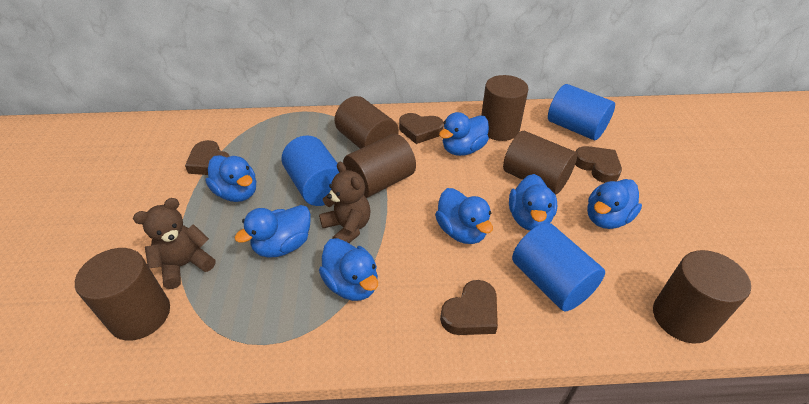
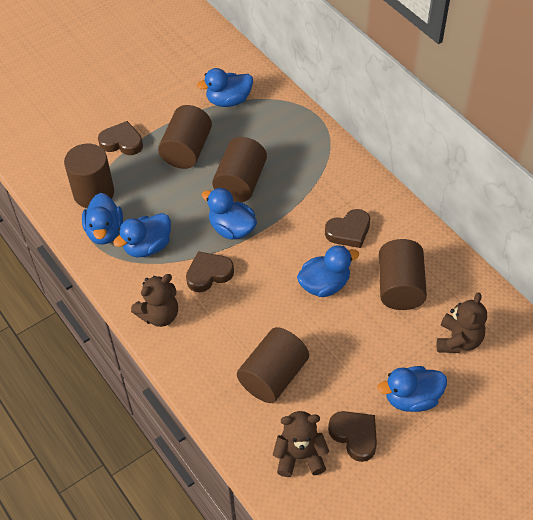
blue cylinder: 3 -> 0
blue duck: 7 -> 6
brown cylinder: 6 -> 5
brown teddy bear: 2 -> 3

